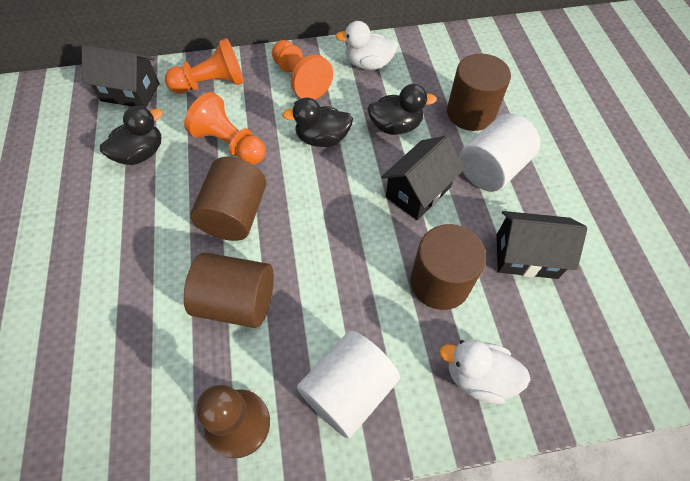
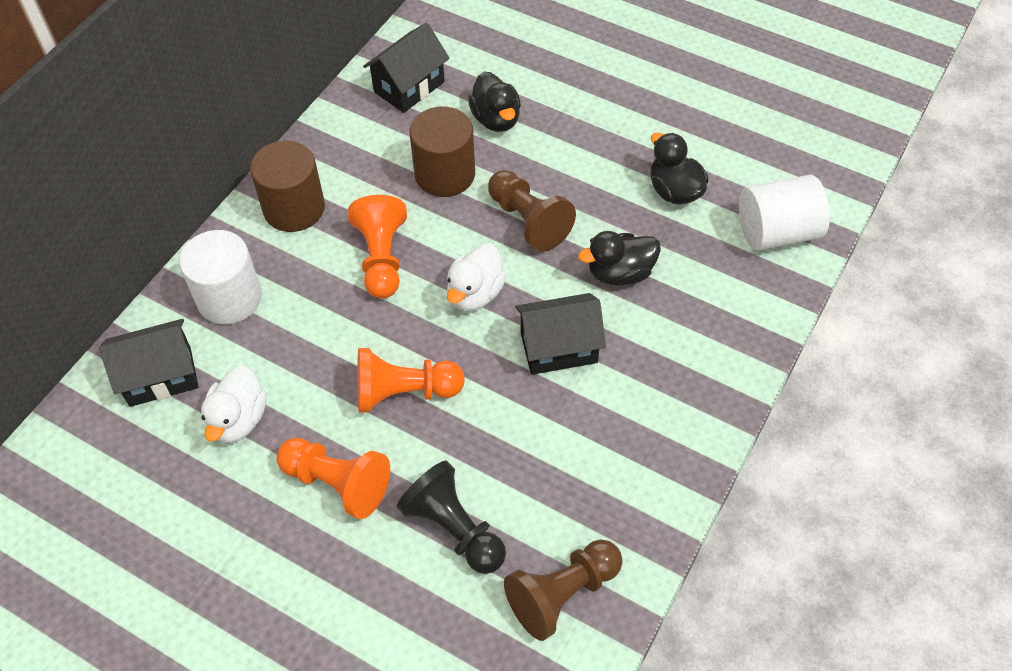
black pawn: 0 -> 1
brown cylinder: 4 -> 2
brown pawn: 1 -> 2

